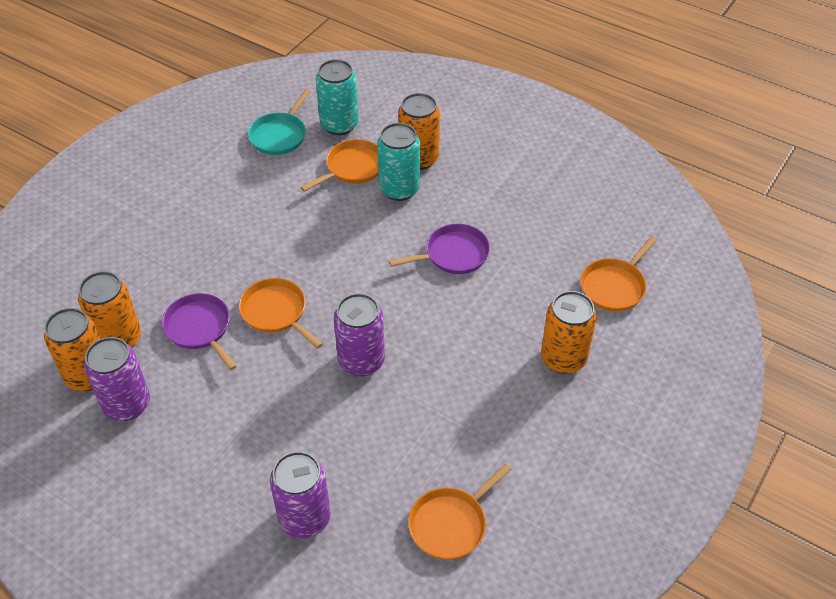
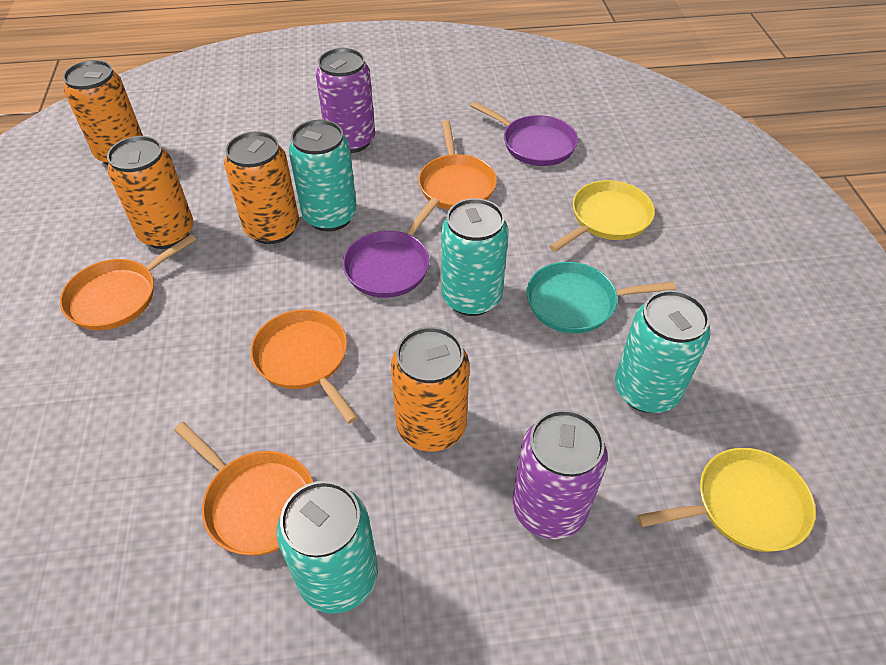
purple can: 3 -> 2
turquoise can: 2 -> 4
yellow pan: 0 -> 2

